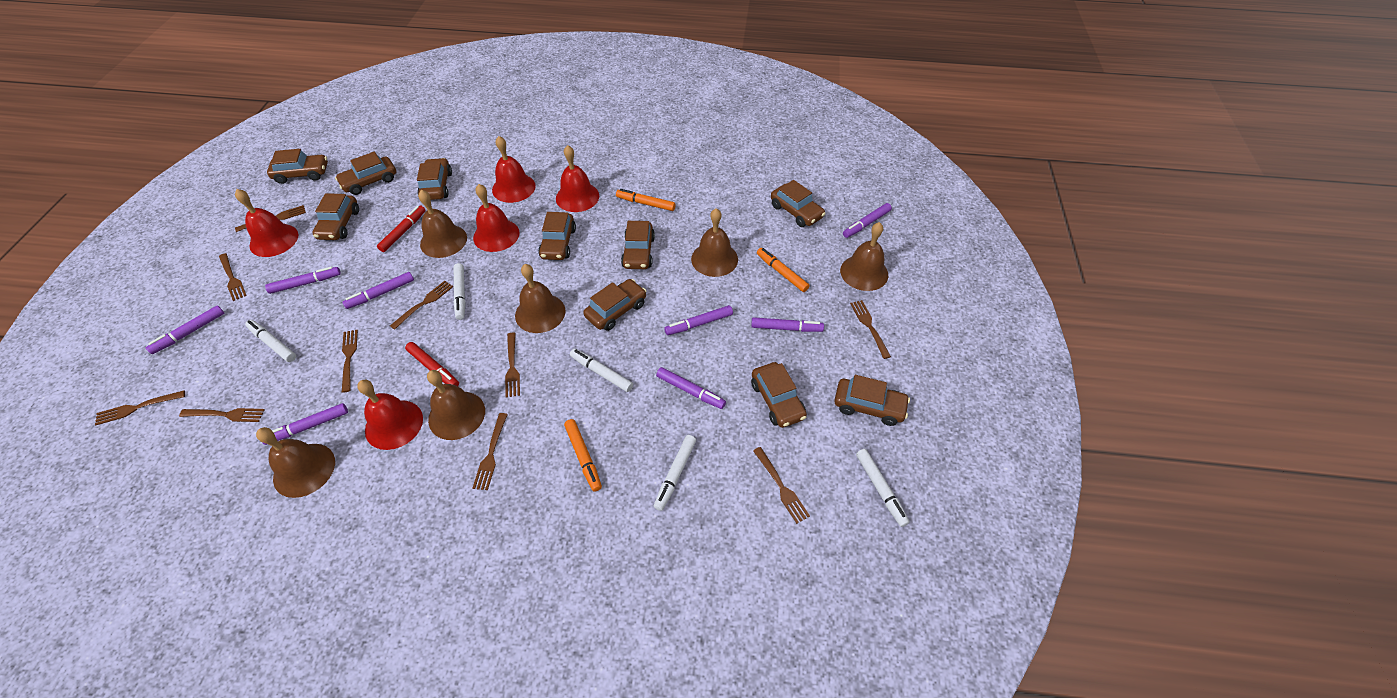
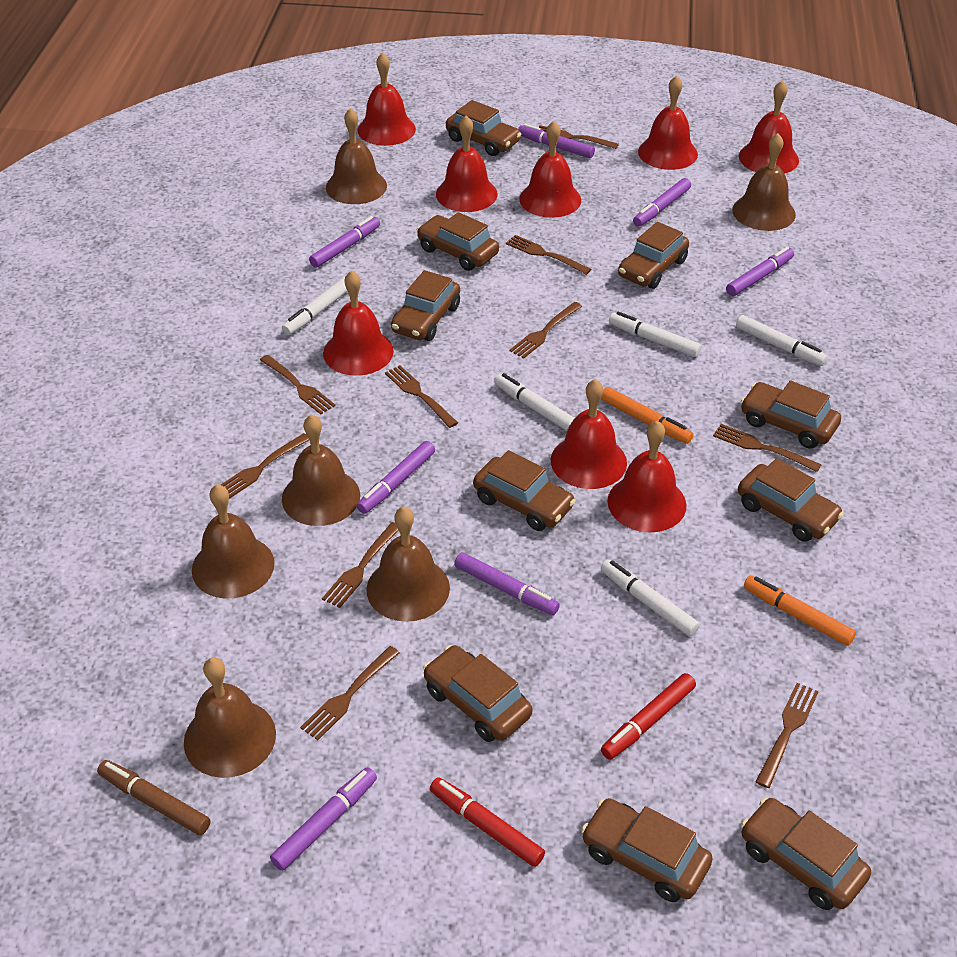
brown marker: 0 -> 1
orange marker: 3 -> 2
purple marker: 8 -> 7
red bell: 5 -> 8

